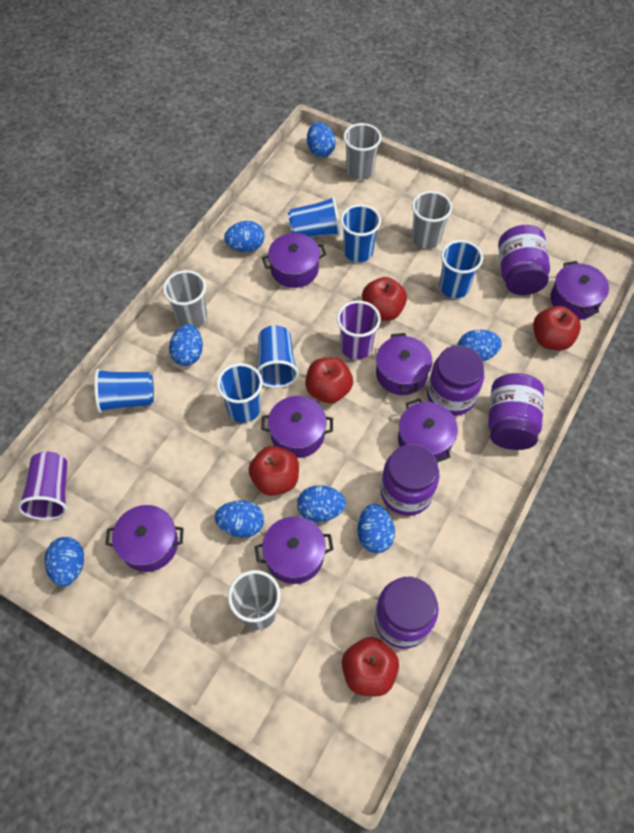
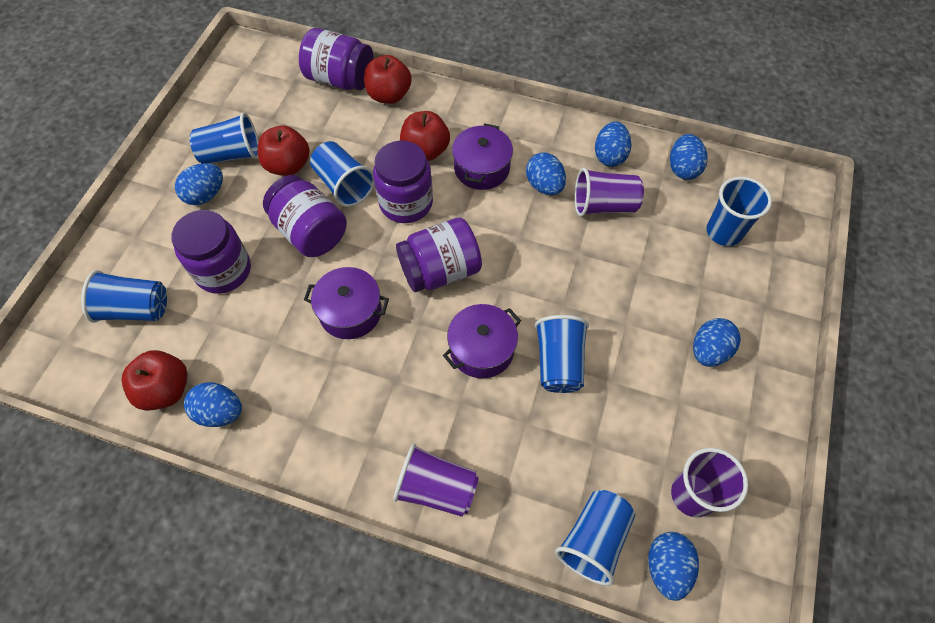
blue egg: 8 -> 7
grey cup: 4 -> 0
purple cup: 2 -> 3
purple pot: 7 -> 3
red apple: 5 -> 4

